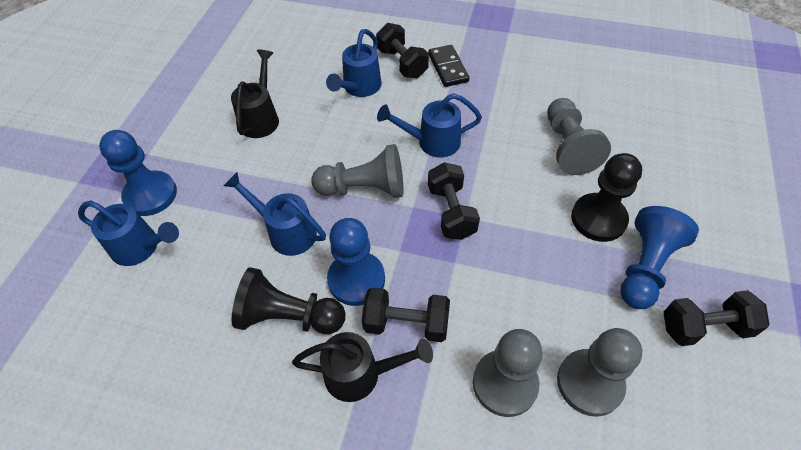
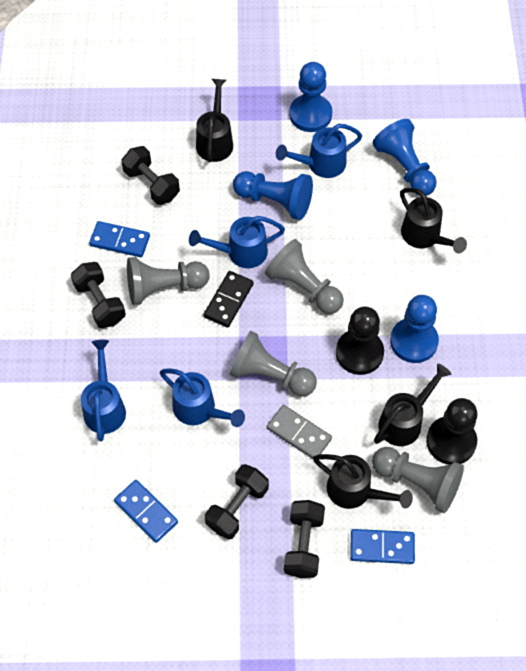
black watering can: 2 -> 4
blue domino: 0 -> 3
blue pawn: 3 -> 4
grey domino: 0 -> 1

